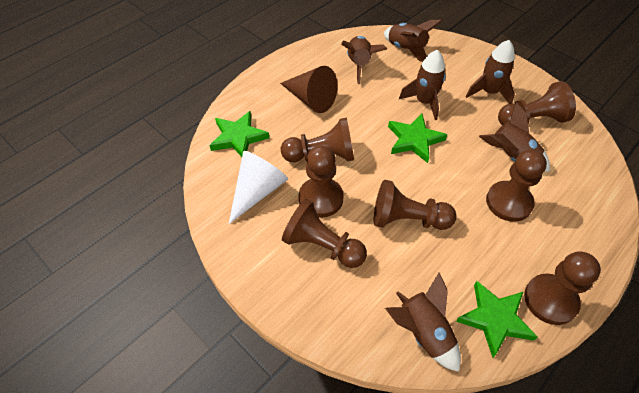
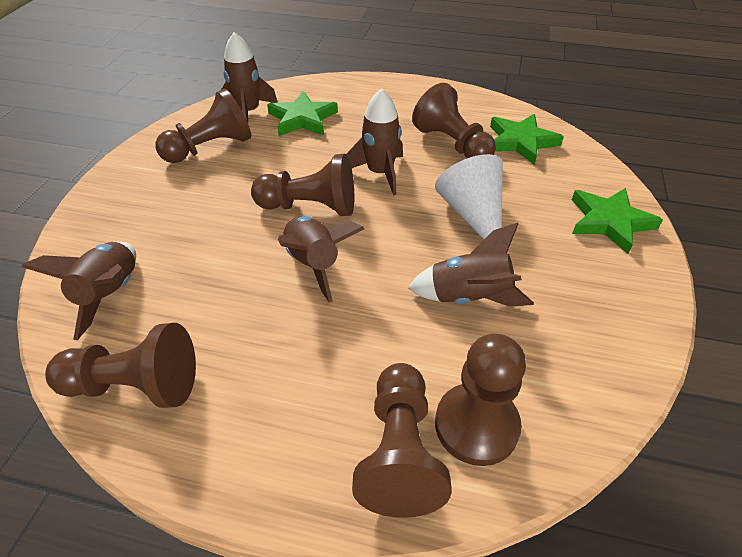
brown cone: 1 -> 0
brown pawn: 7 -> 6
brown rocket: 6 -> 5

